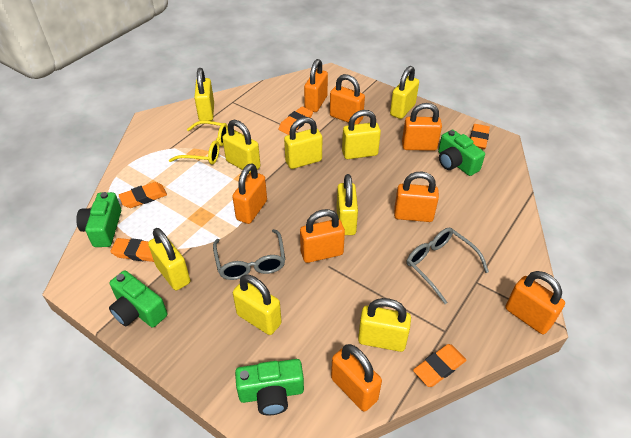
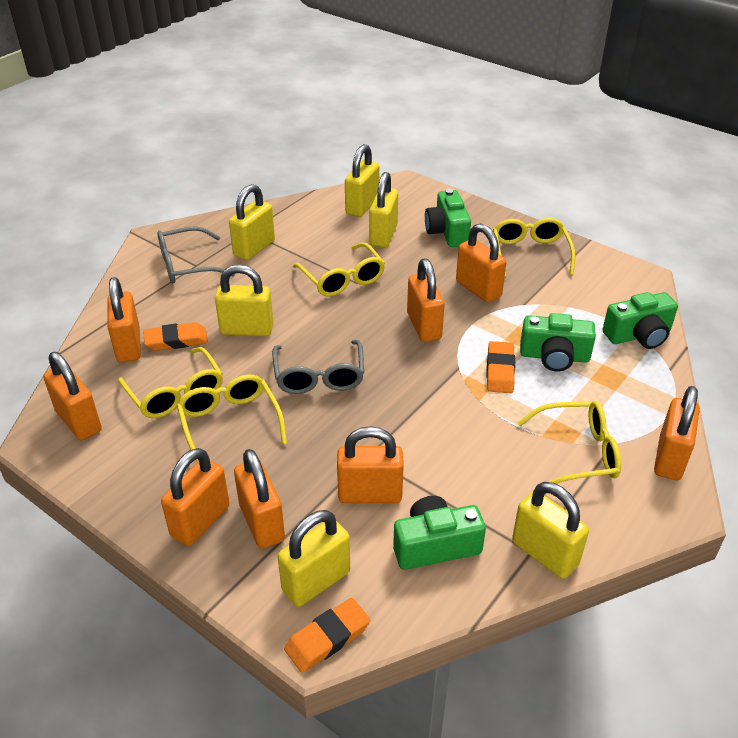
orange eraser: 5 -> 3
yellow glasses: 1 -> 5
yellow padlock: 9 -> 6

